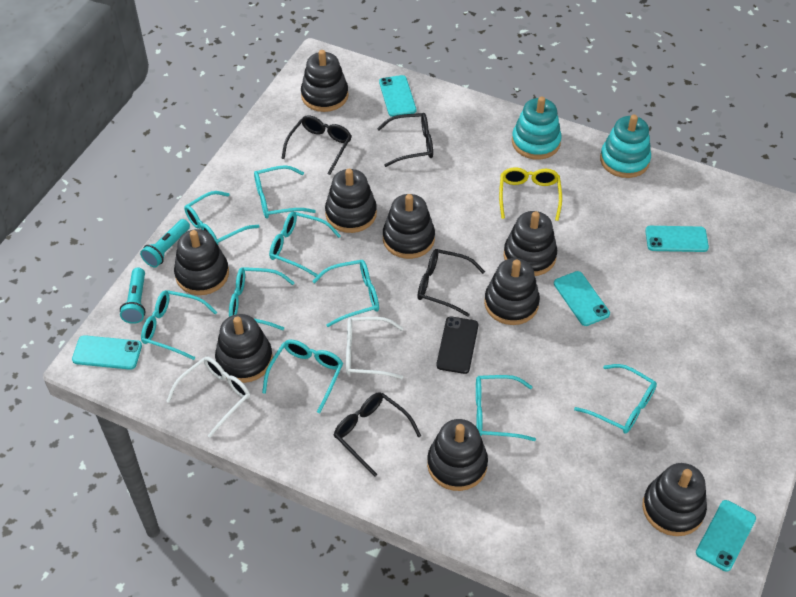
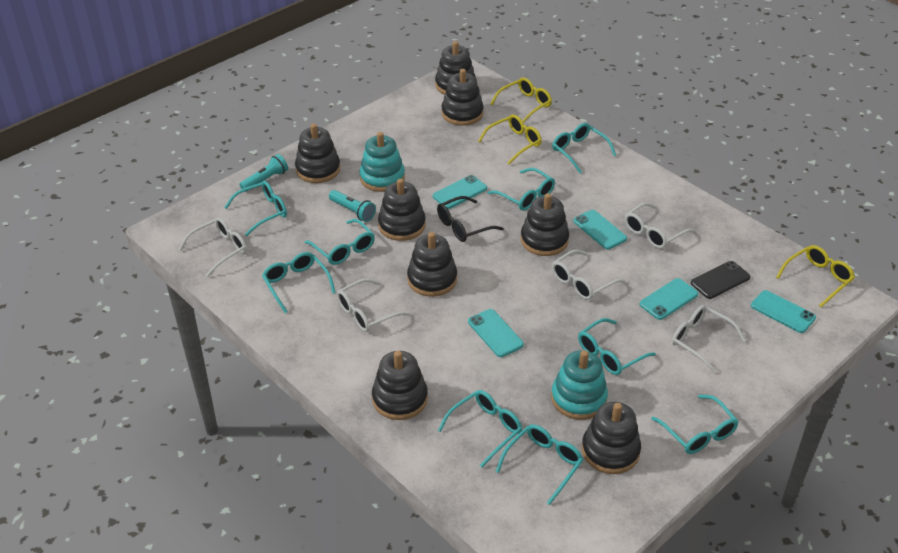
black glasses: 4 -> 1
black stacking toy: 9 -> 8
white glasses: 2 -> 5
yellow glasses: 1 -> 3

